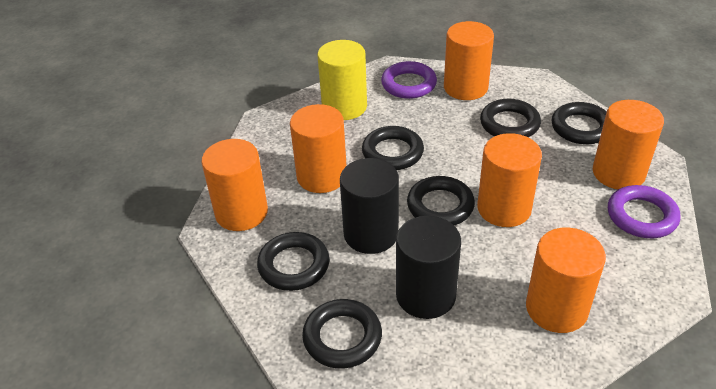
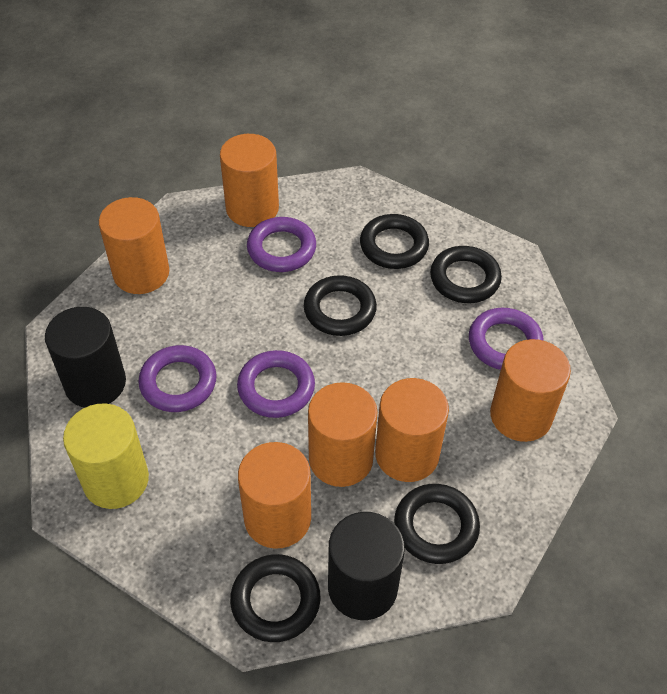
black ring: 6 -> 5
purple ring: 2 -> 4

